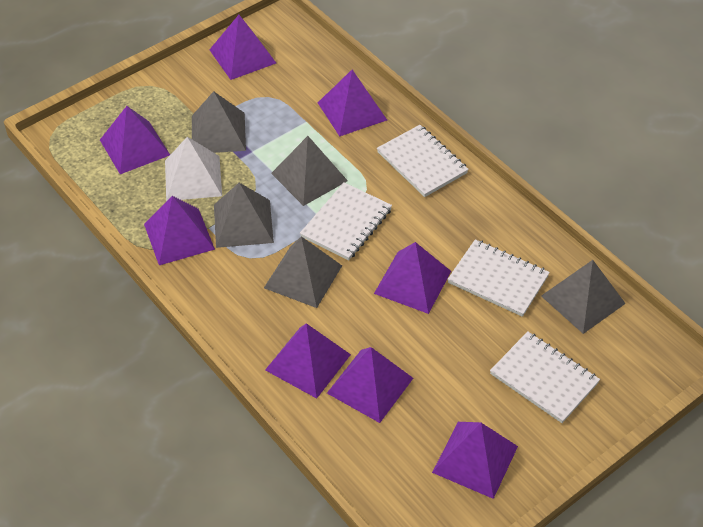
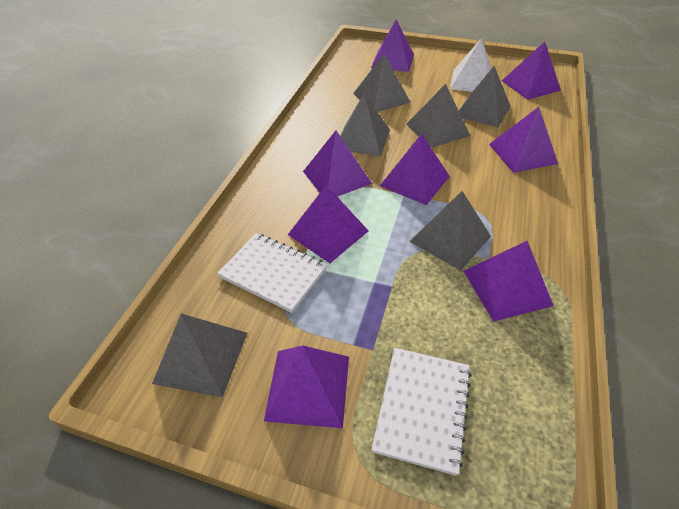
grey pyramid: 5 -> 6
white notebook: 4 -> 2

